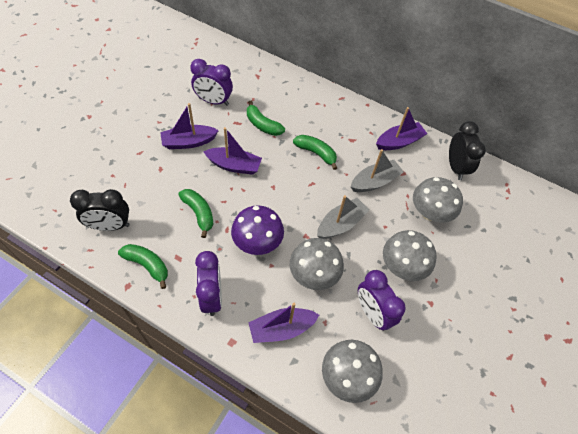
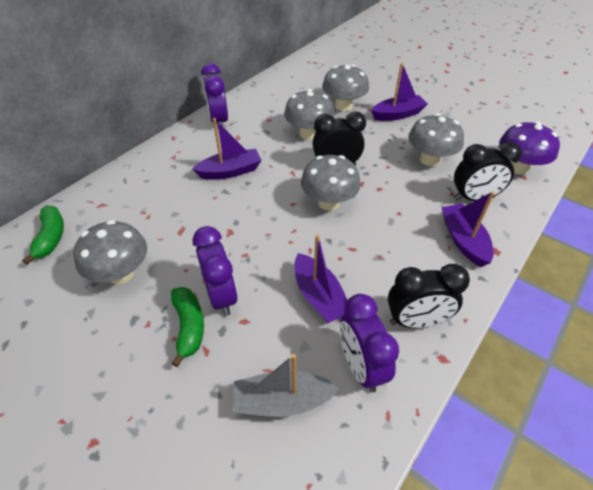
black clock: 2 -> 3
green banana: 4 -> 2
grey boat: 2 -> 1
grey mushroom: 4 -> 5

